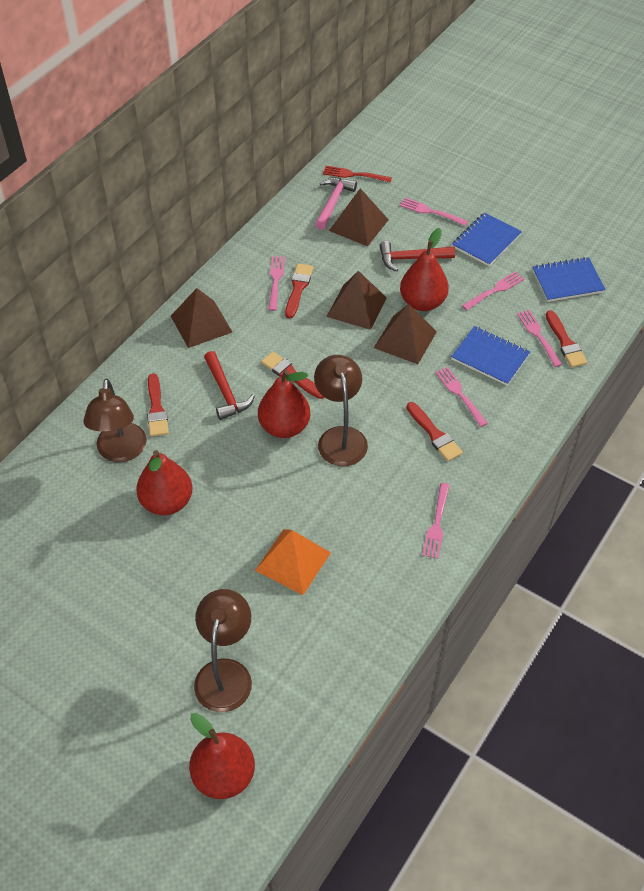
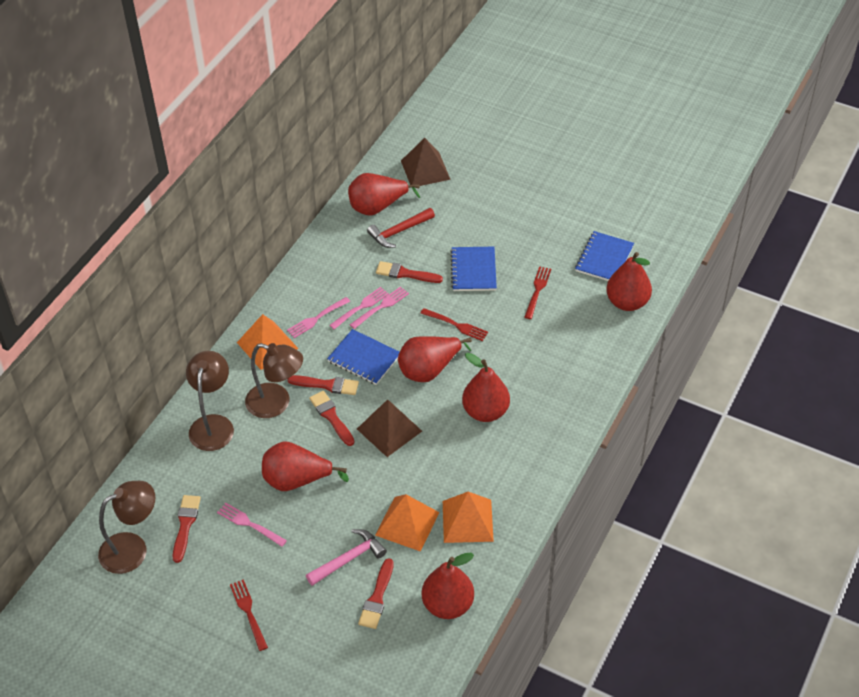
brown pyramid: 4 -> 2
orange pyramid: 1 -> 3
pink fork: 6 -> 4
red fork: 1 -> 3
red hammer: 2 -> 1
red pear: 4 -> 6

